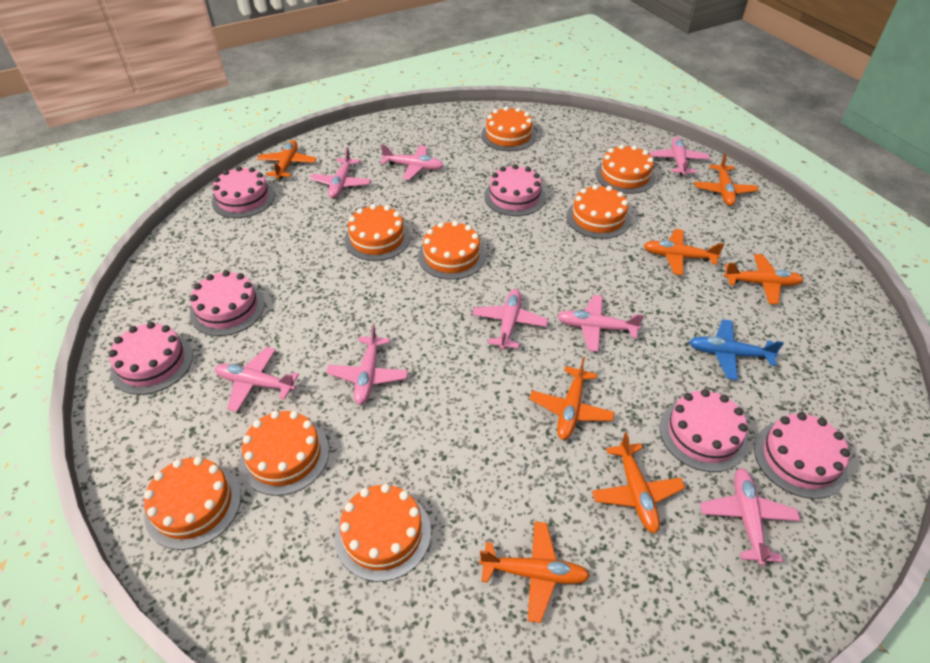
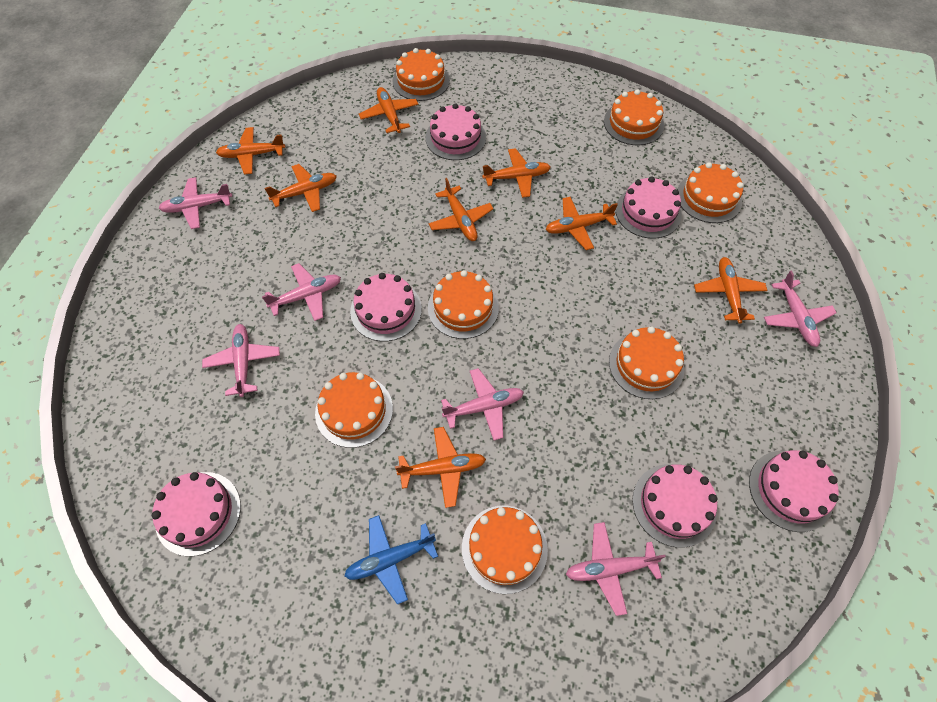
orange cake: 8 -> 7
orange plane: 7 -> 8
pink plane: 8 -> 6

